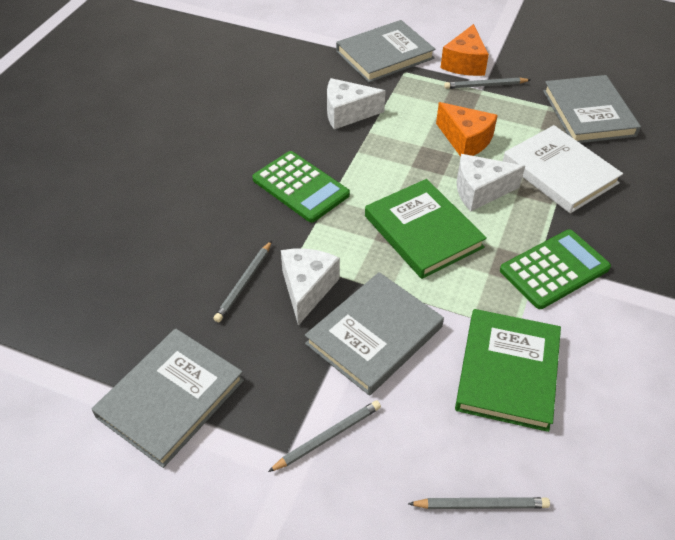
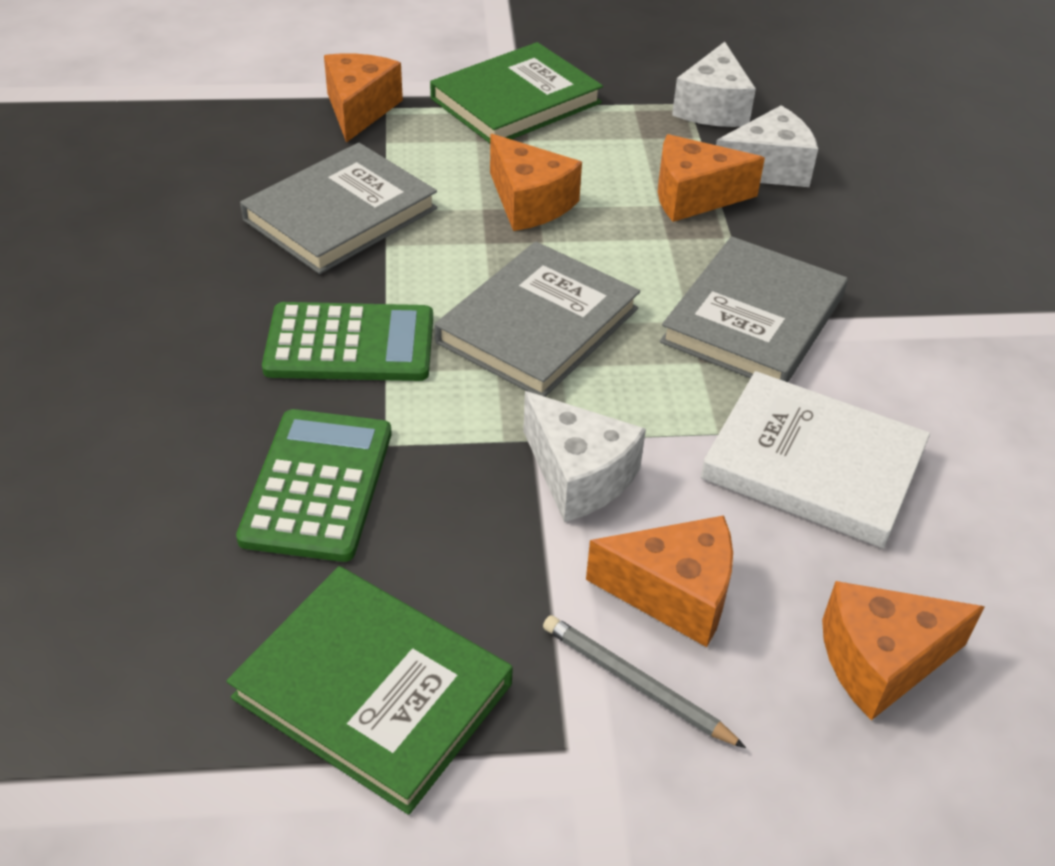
grey book: 4 -> 3
grey pencil: 4 -> 1
orange cheese: 2 -> 5

